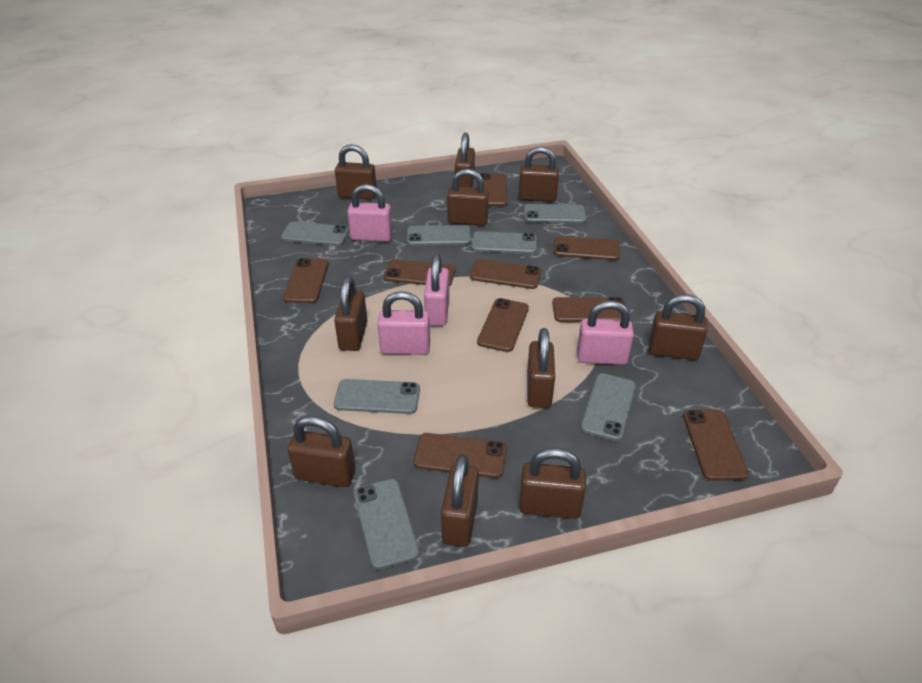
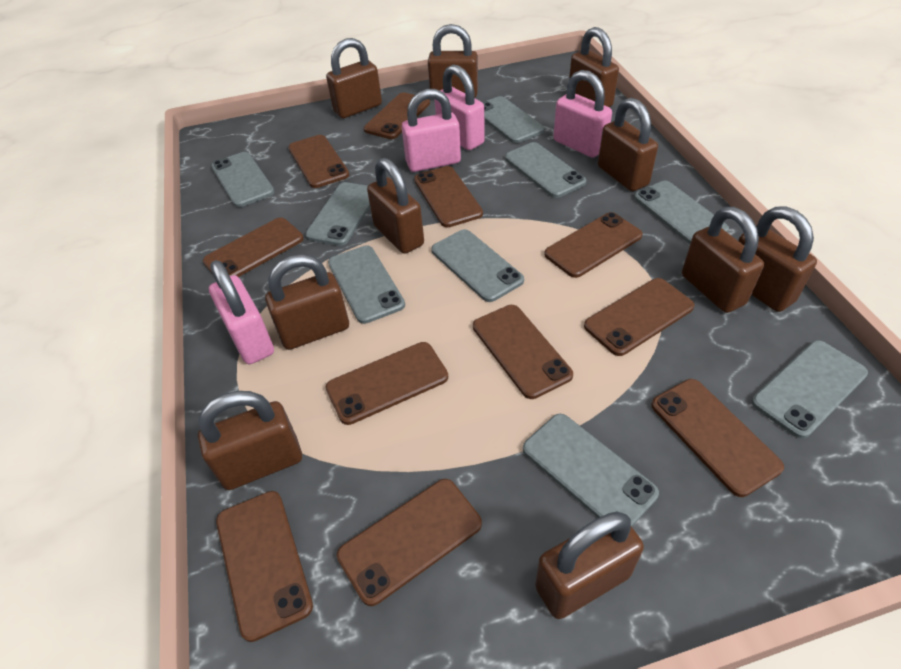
brown phone: 9 -> 11
grey phone: 7 -> 9

